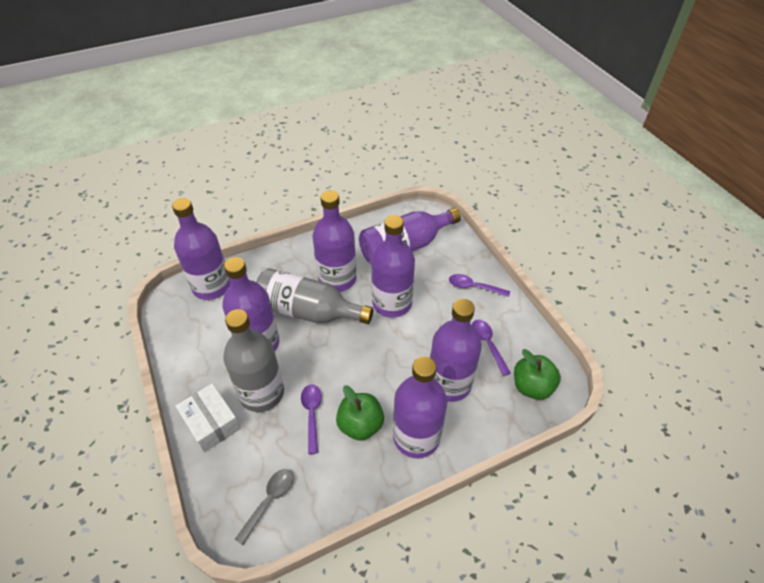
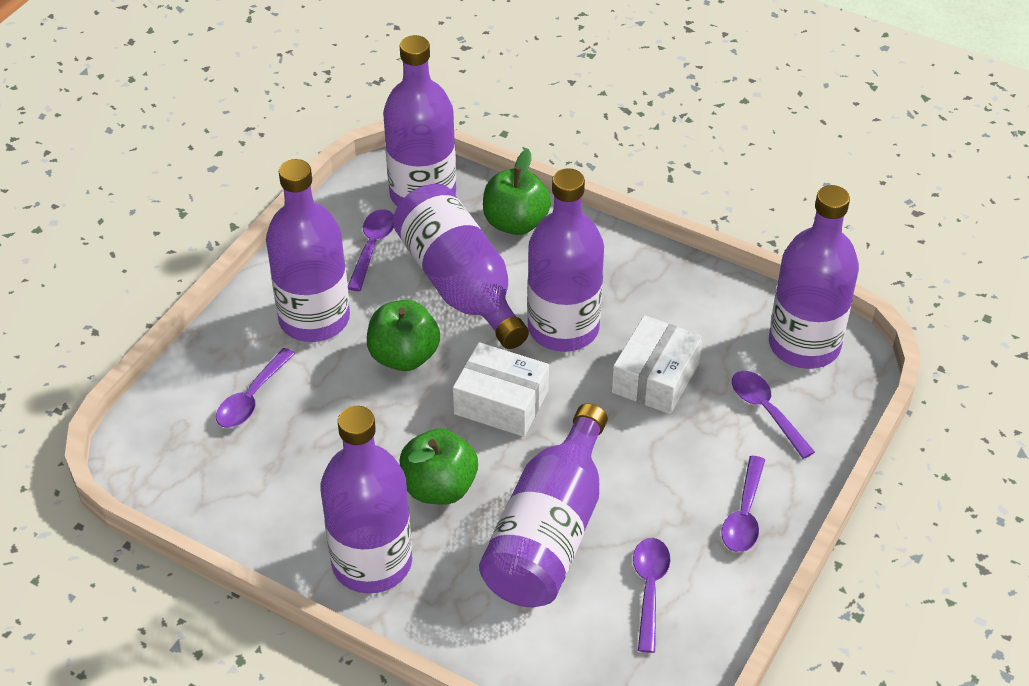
green apple: 2 -> 3
grey bottle: 2 -> 0
grey spoon: 1 -> 0
purple spoon: 3 -> 5
white box: 1 -> 2

